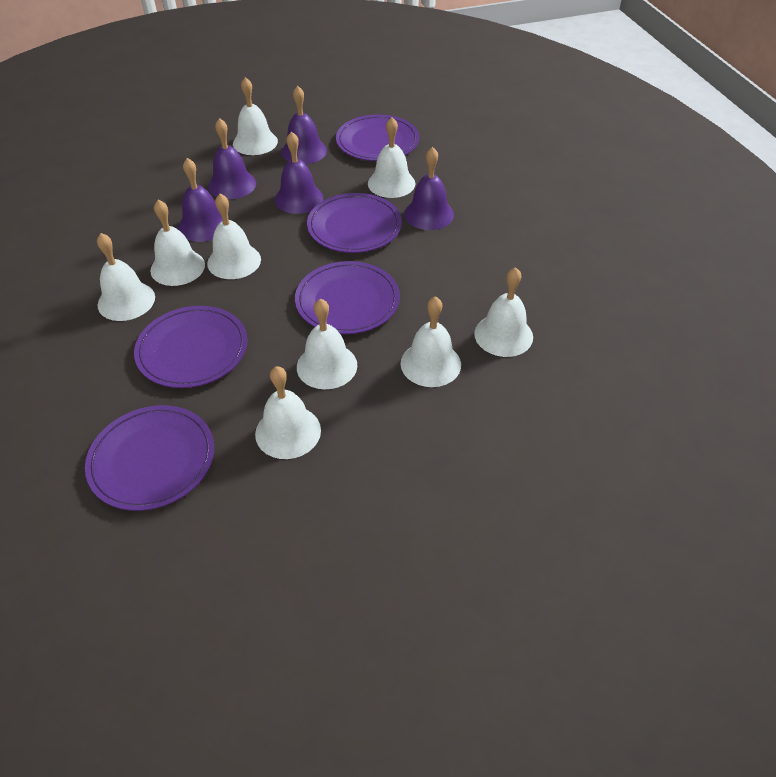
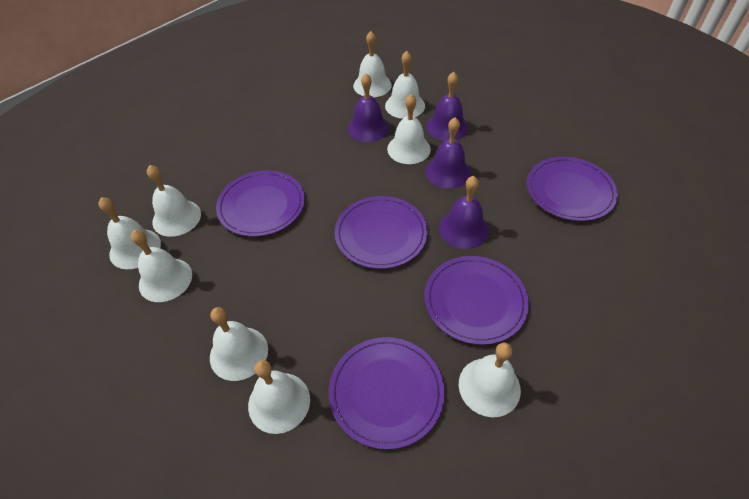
purple bell: 5 -> 4

